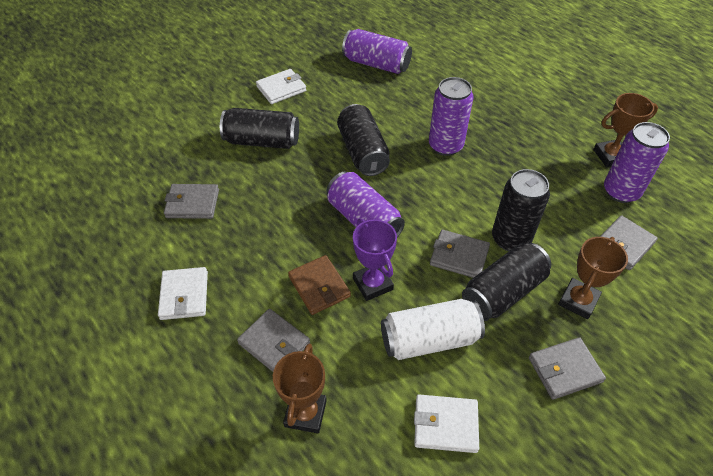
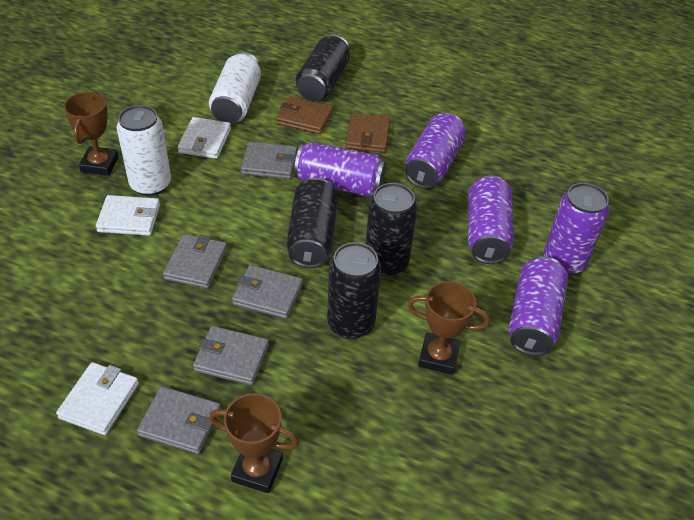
brown wallet: 1 -> 2
purple can: 4 -> 5
purple trophy: 1 -> 0
white can: 1 -> 2

